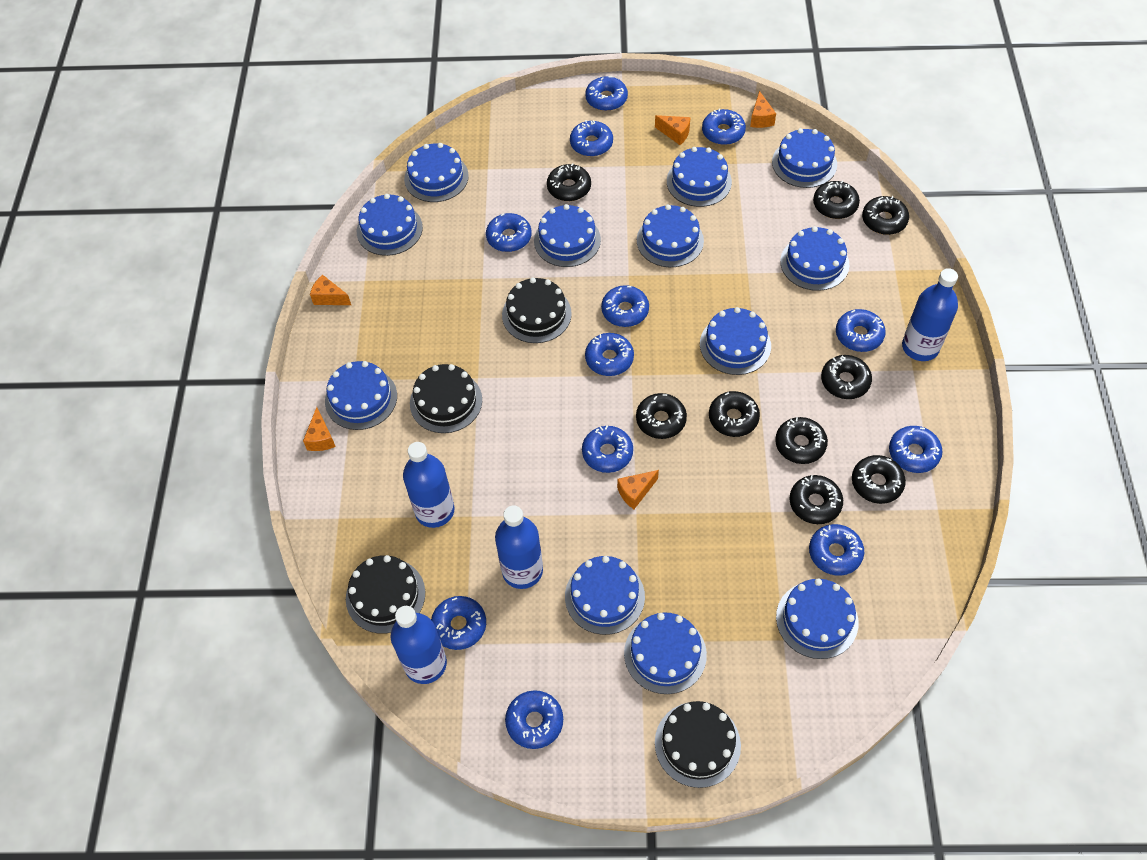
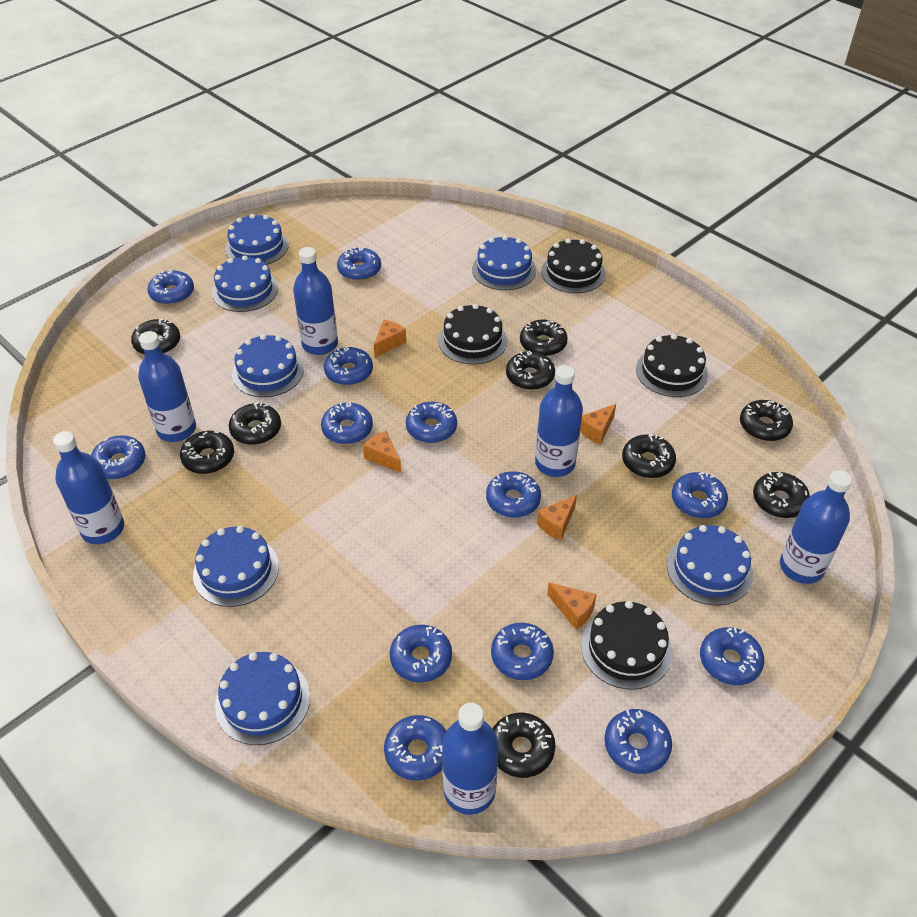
blue bottle: 4 -> 6
blue cake: 12 -> 7
blue donut: 12 -> 13

